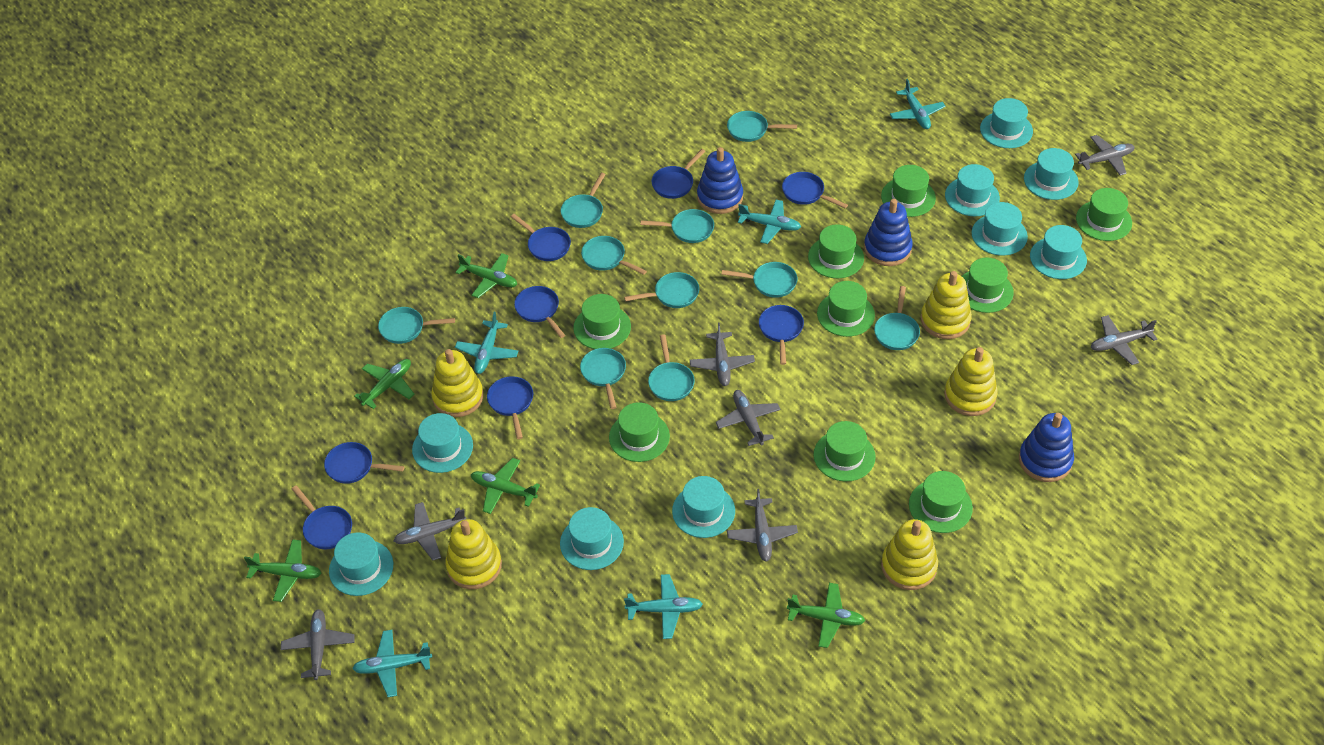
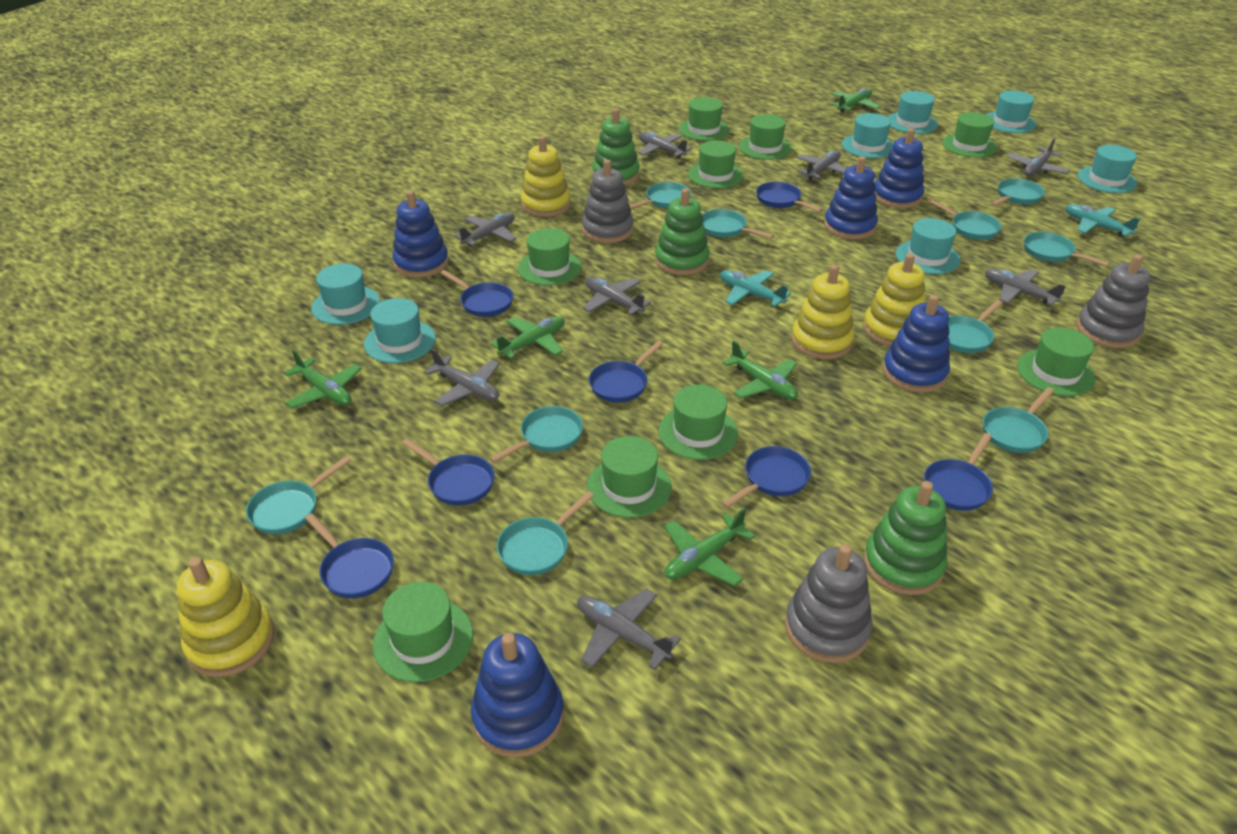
blue pan: 8 -> 7
blue stacking toy: 3 -> 5
green stacking toy: 0 -> 3
grey plane: 7 -> 8
grey stacking toy: 0 -> 3
turquoise hat: 9 -> 7
turquoise plane: 5 -> 2
yellow stacking toy: 5 -> 4

